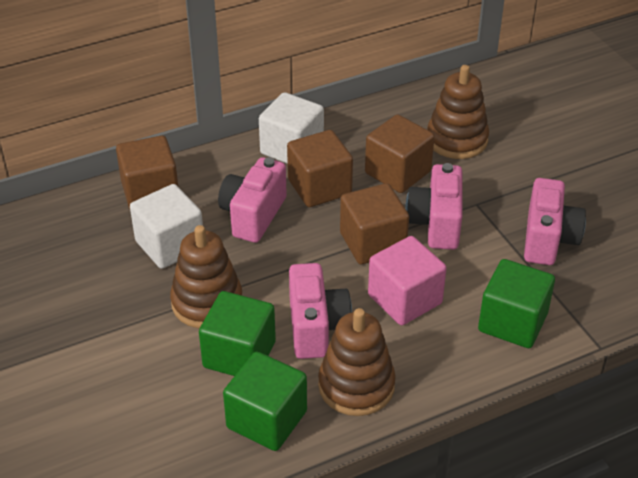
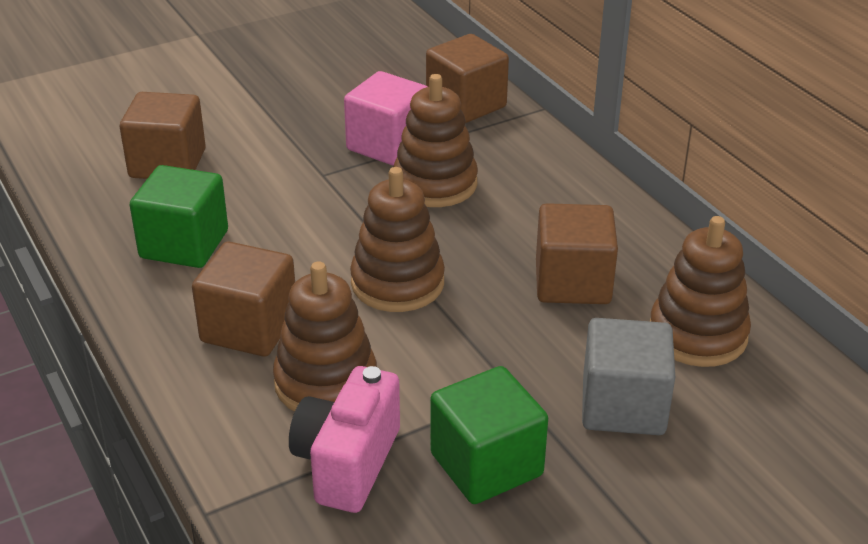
brown stacking toy: 3 -> 4
green cube: 3 -> 2
grey cube: 0 -> 1
pink camera: 4 -> 1
white cube: 2 -> 0

